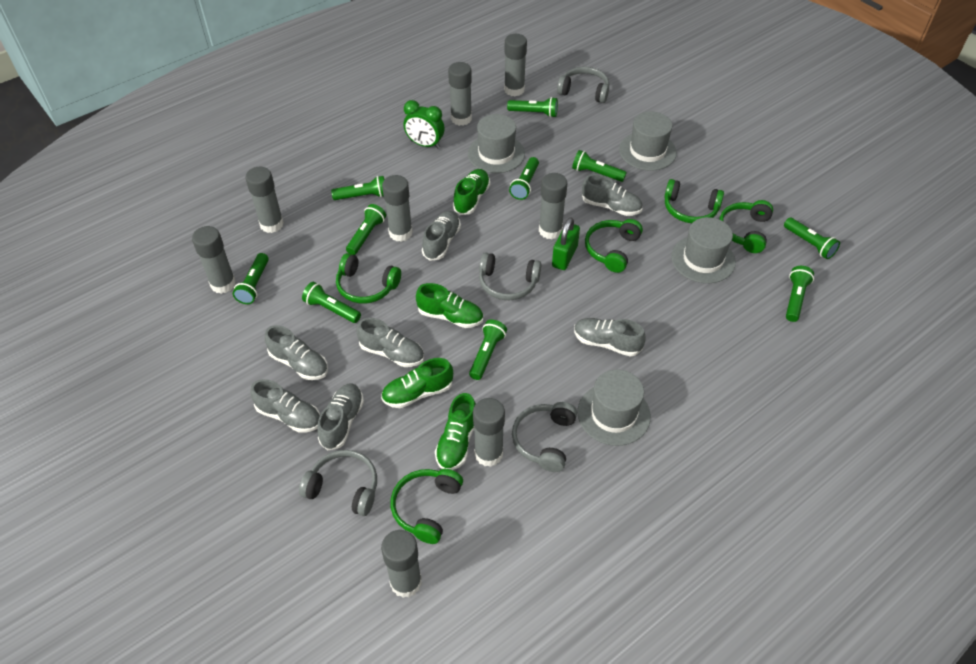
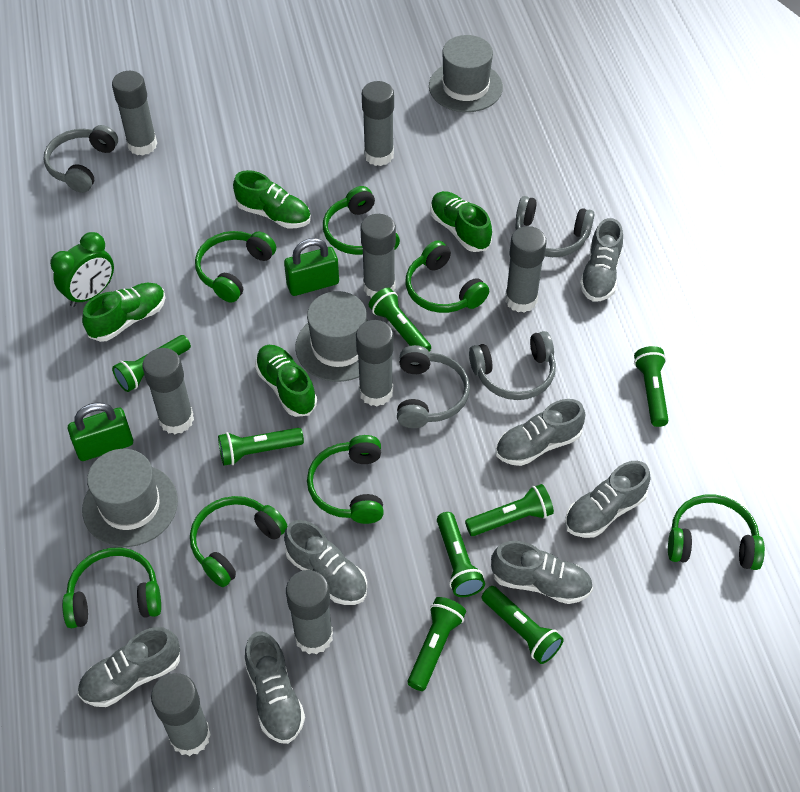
green flashlight: 10 -> 8
green headphones: 5 -> 7
green padlock: 1 -> 2
grey hat: 4 -> 3

